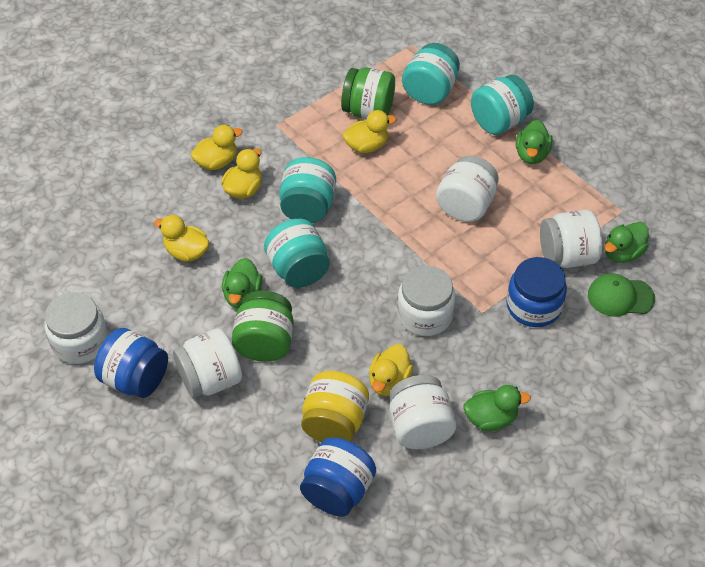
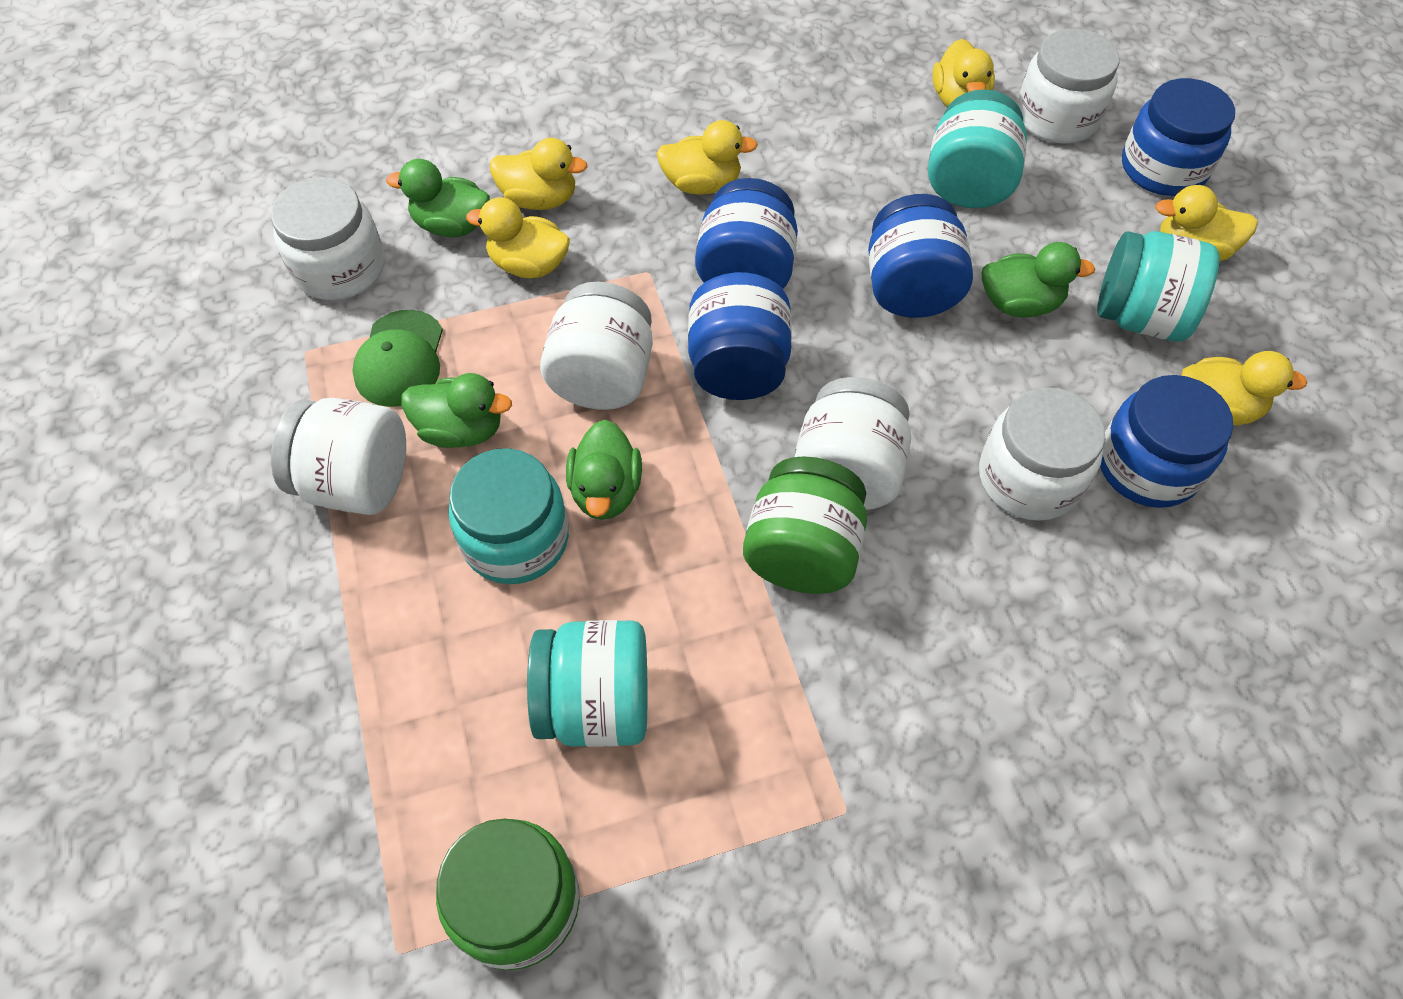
blue jar: 3 -> 5
yellow duck: 5 -> 6
yellow jar: 1 -> 0

